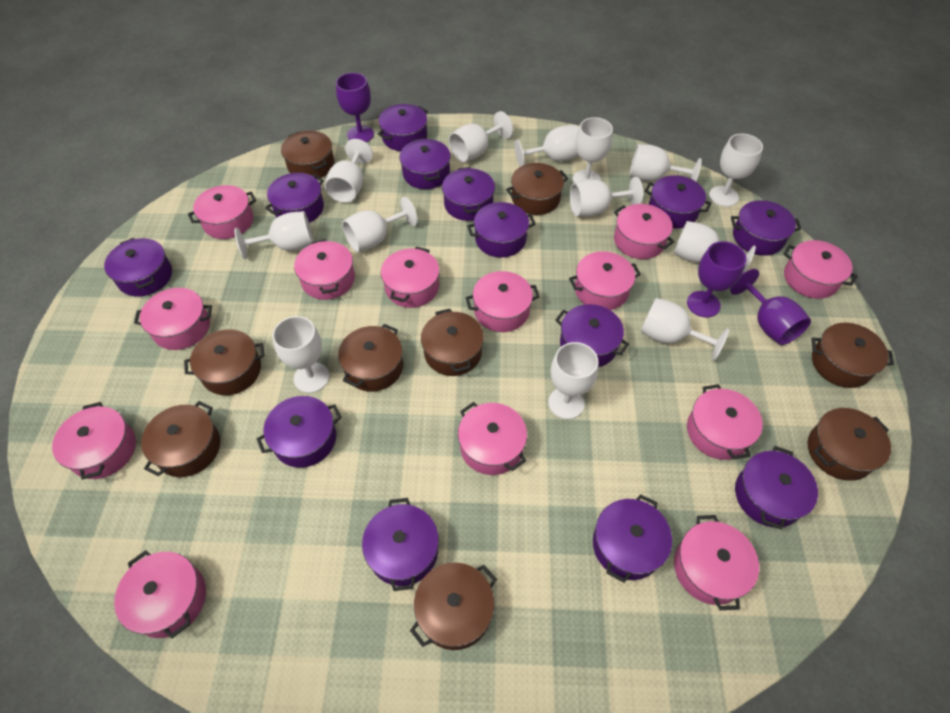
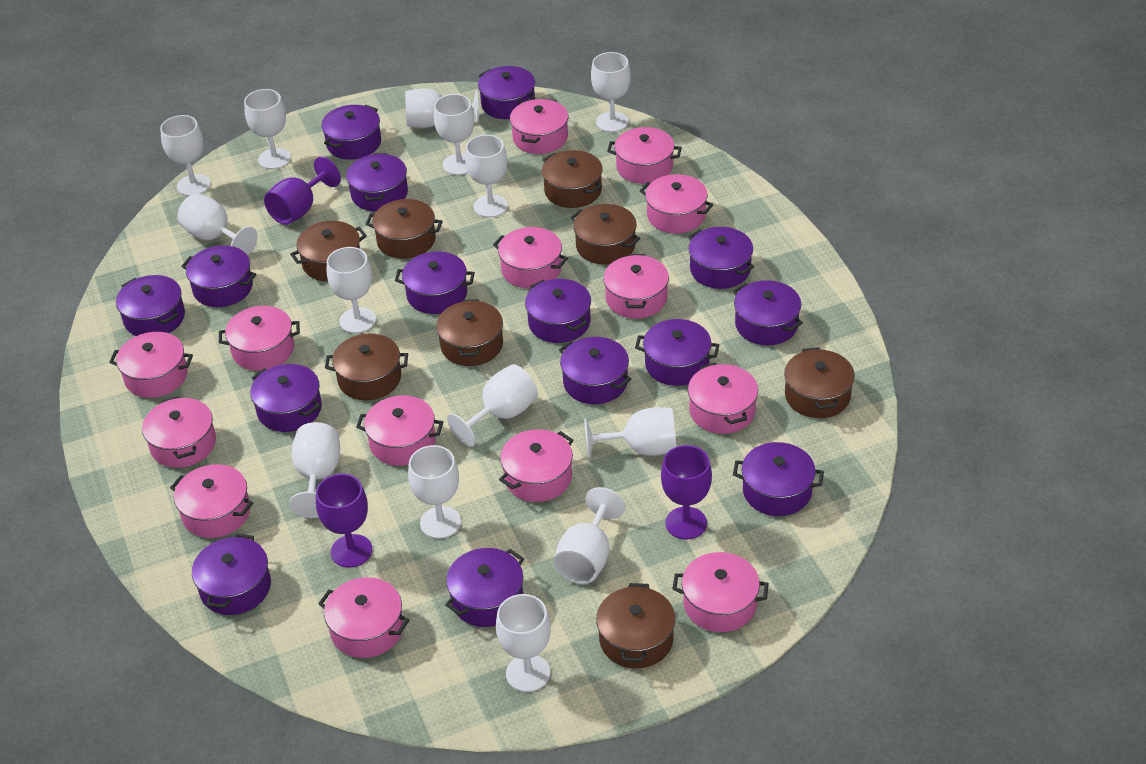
brown pot: 9 -> 8
pink pot: 13 -> 14
purple pot: 13 -> 15
white goblet: 13 -> 14

